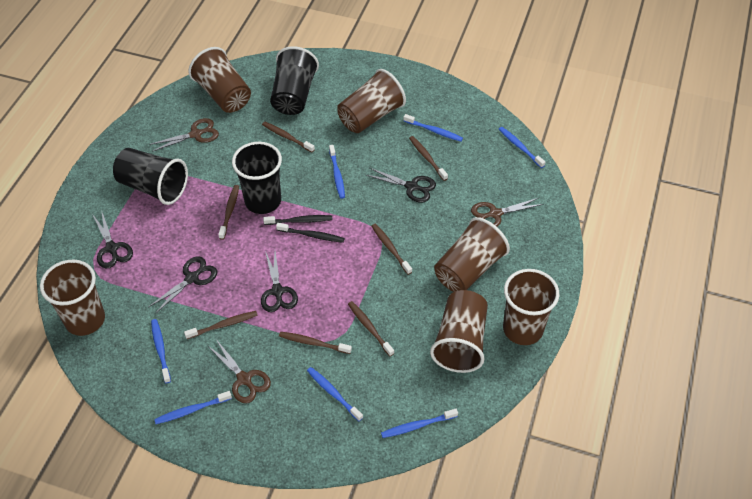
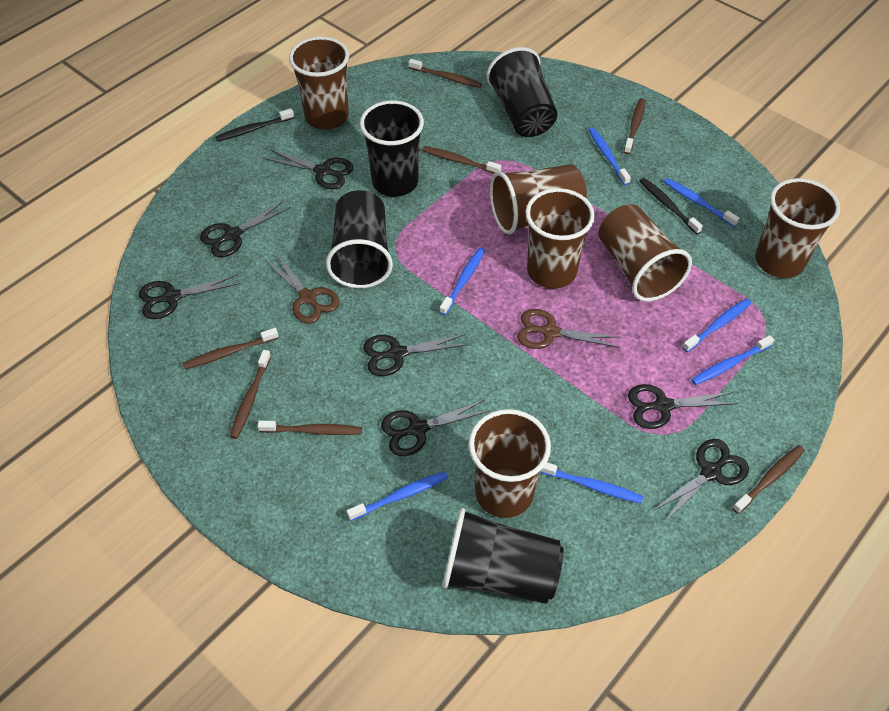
black cup: 3 -> 4
black scissors: 4 -> 7
brown scissors: 3 -> 2

